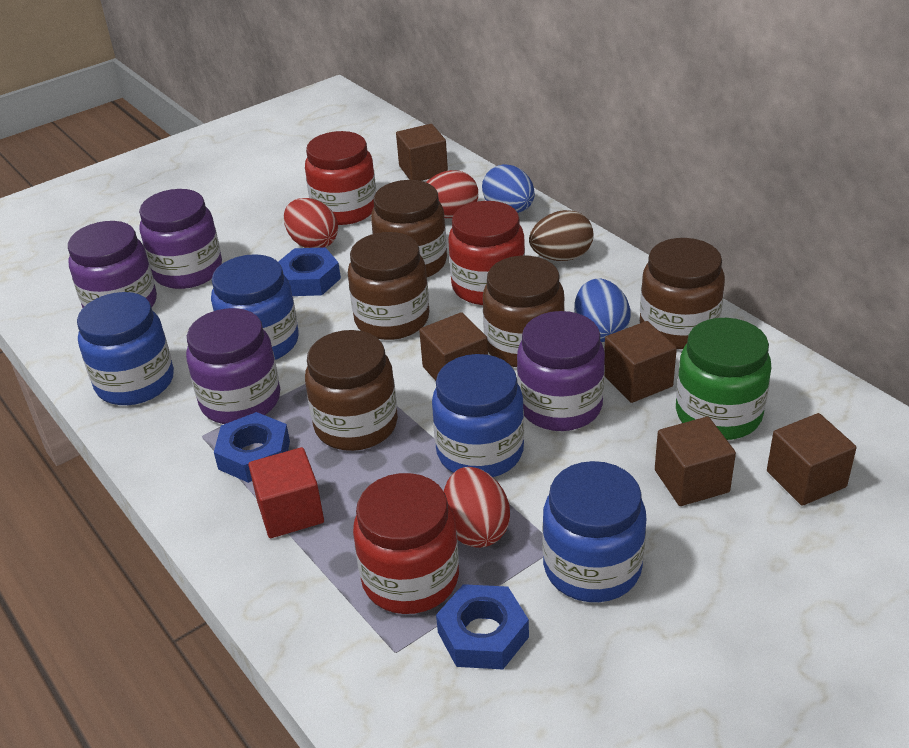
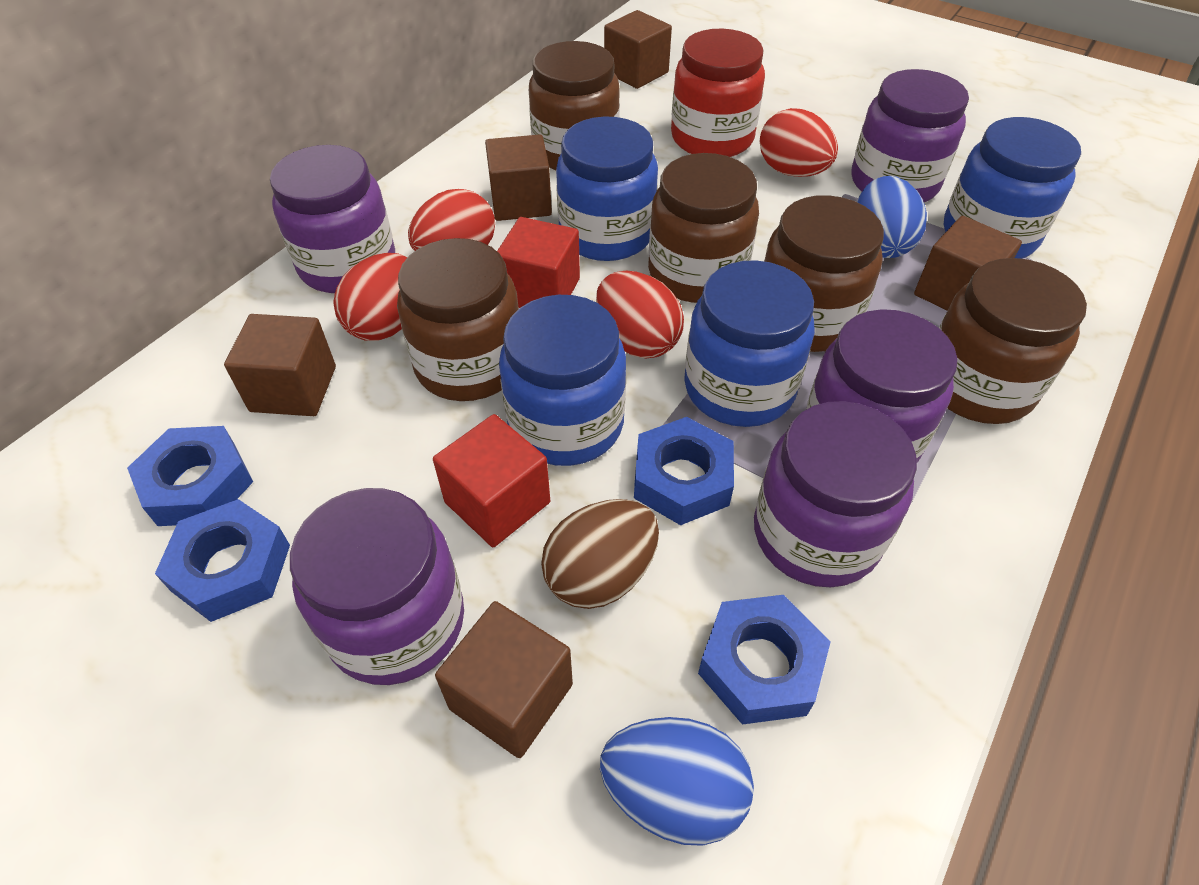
blue nut: 3 -> 4
green jar: 1 -> 0
purple jar: 4 -> 5
red cube: 1 -> 2
red egg: 3 -> 4
red jar: 3 -> 1

